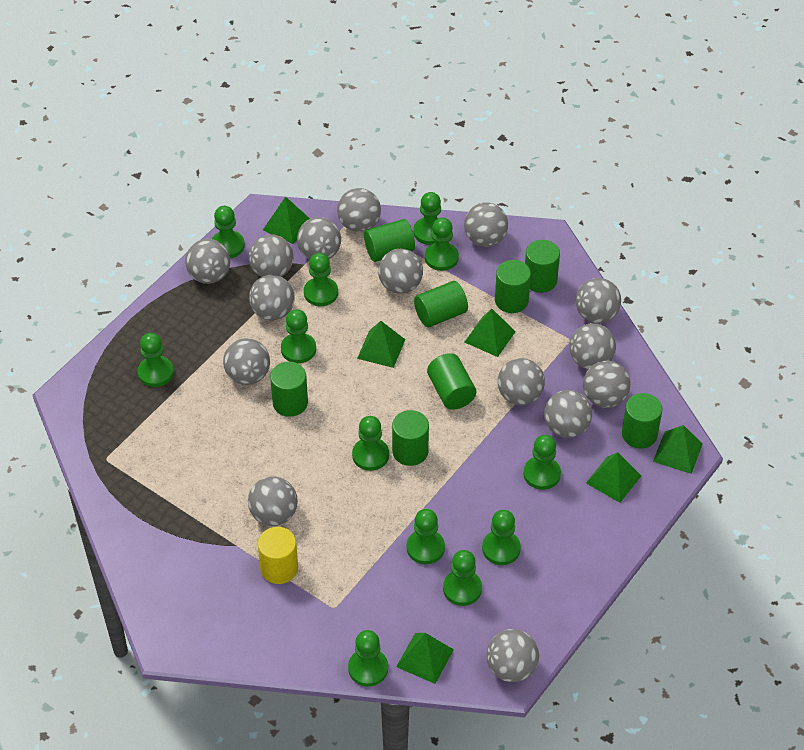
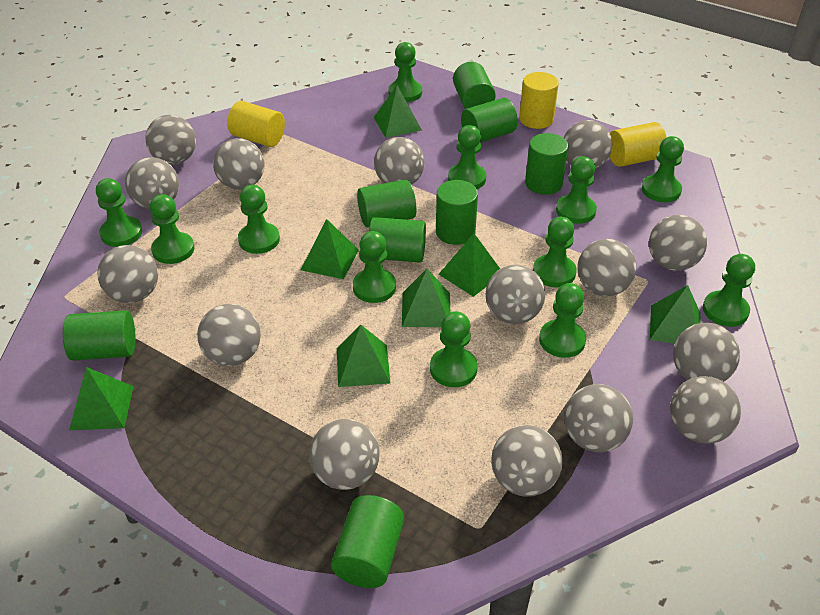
green pyramid: 6 -> 7
yellow cylinder: 1 -> 3

